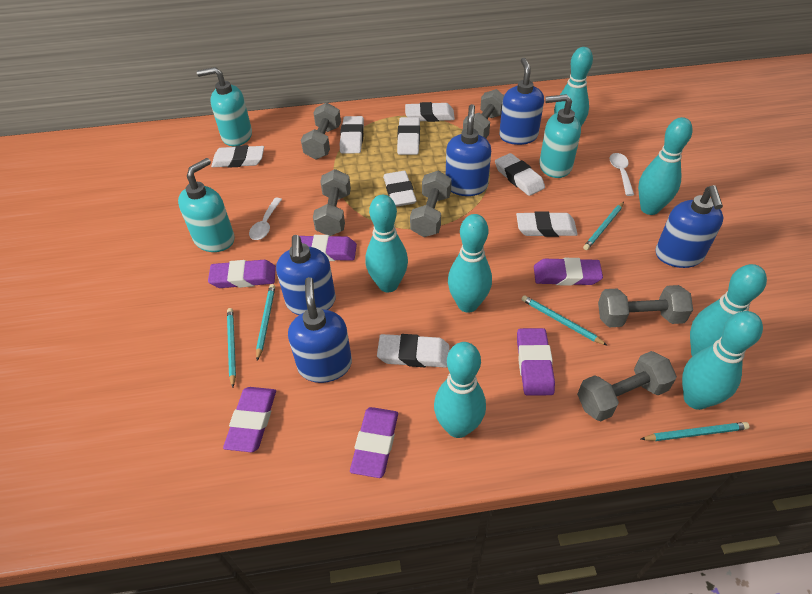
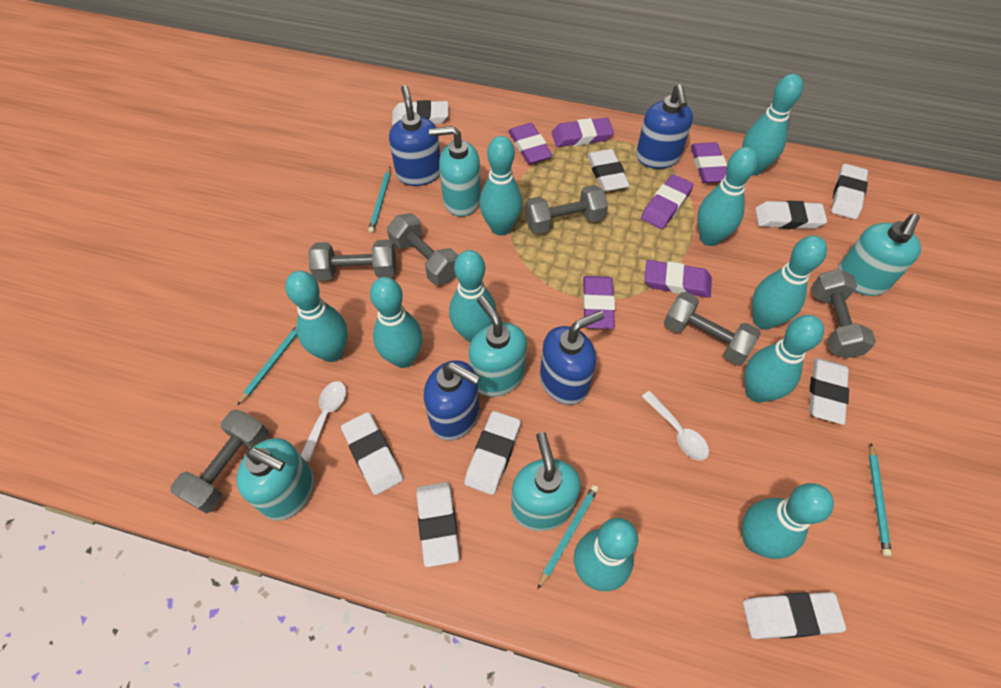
blue soap dispenser: 5 -> 4
turquoise bowling pin: 7 -> 10
turquoise pencil: 5 -> 4
turquoise soap dispenser: 3 -> 5
white eraser: 8 -> 9

